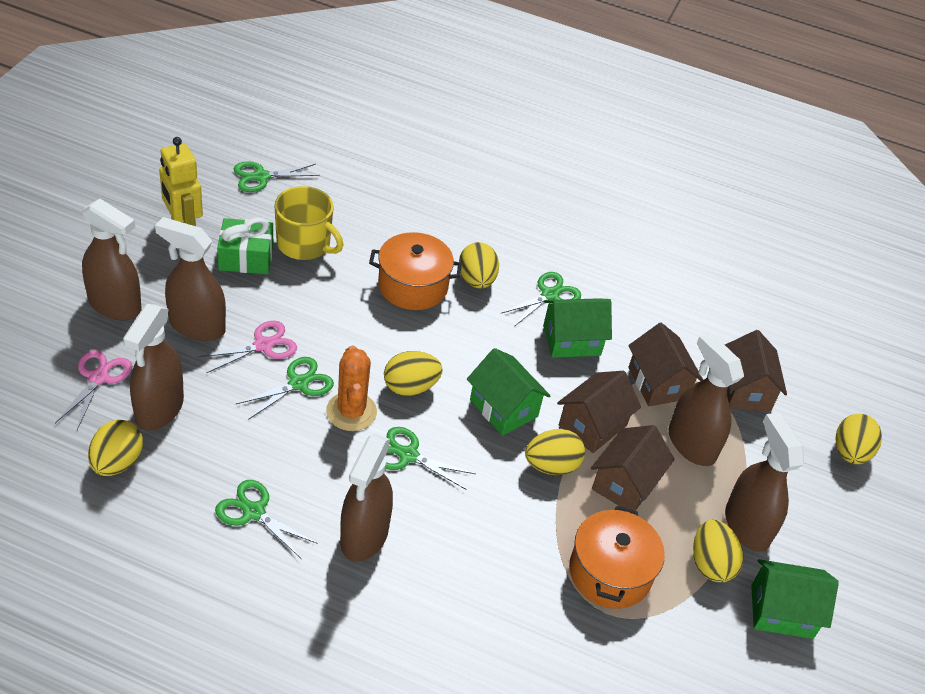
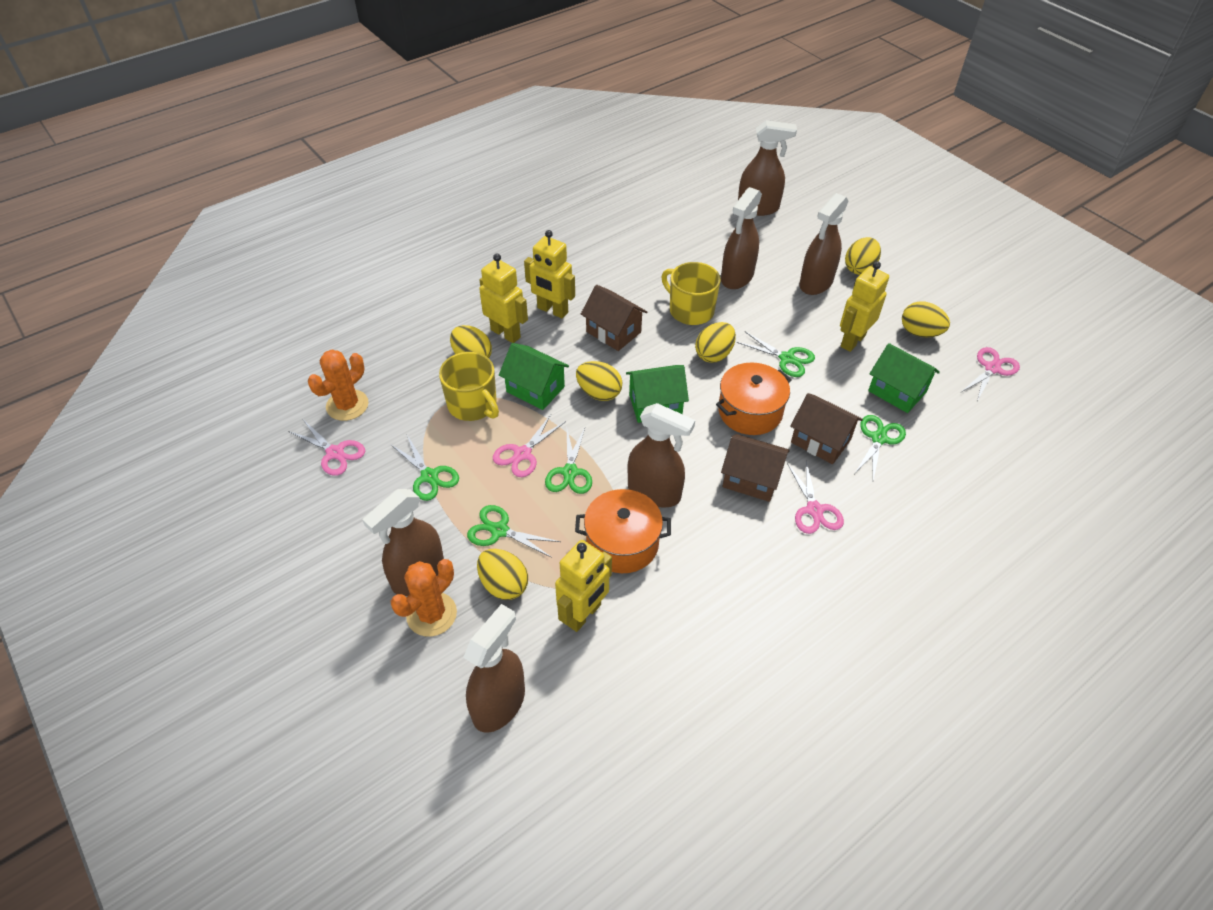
brown house: 4 -> 3
green gift: 1 -> 0
orange cactus: 1 -> 2
pink scissors: 2 -> 4
yellow mug: 1 -> 2
yellow robot: 1 -> 4

